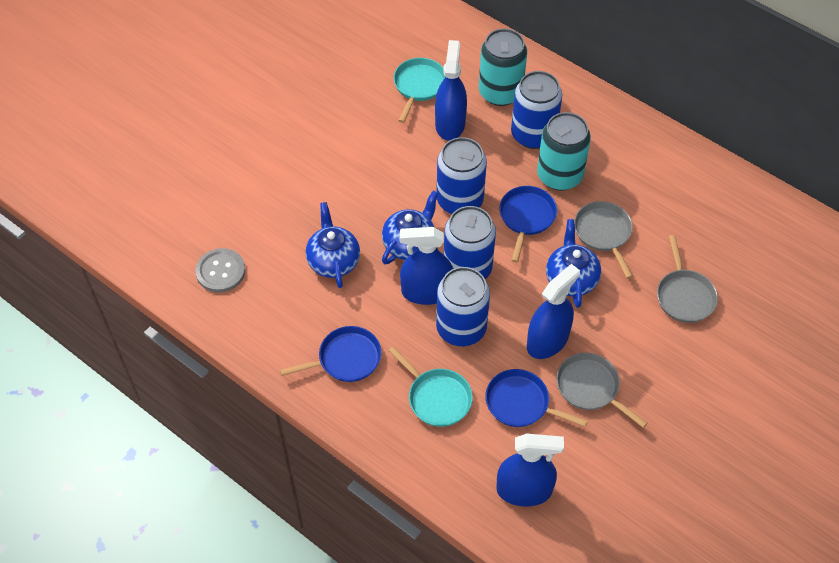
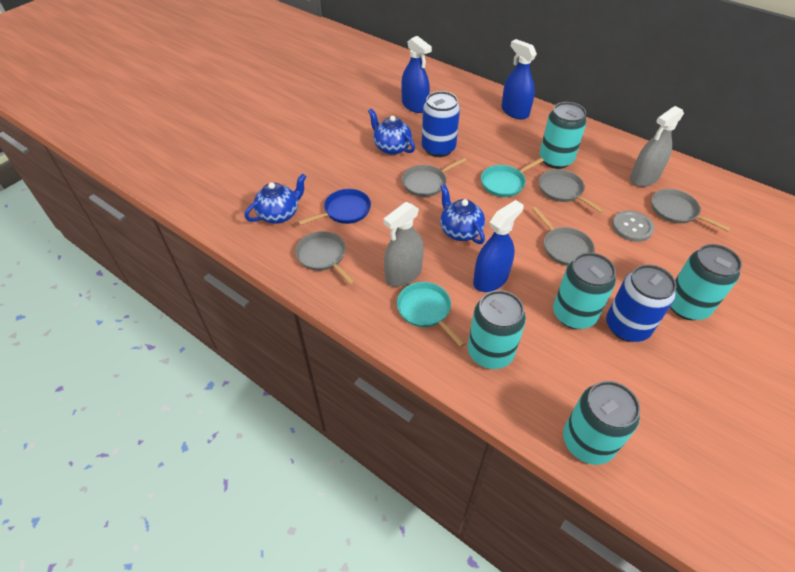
blue can: 4 -> 2
blue pan: 3 -> 1
blue spray bottle: 4 -> 3
grey pan: 3 -> 5
grey spray bottle: 0 -> 2
turquoise can: 2 -> 5

